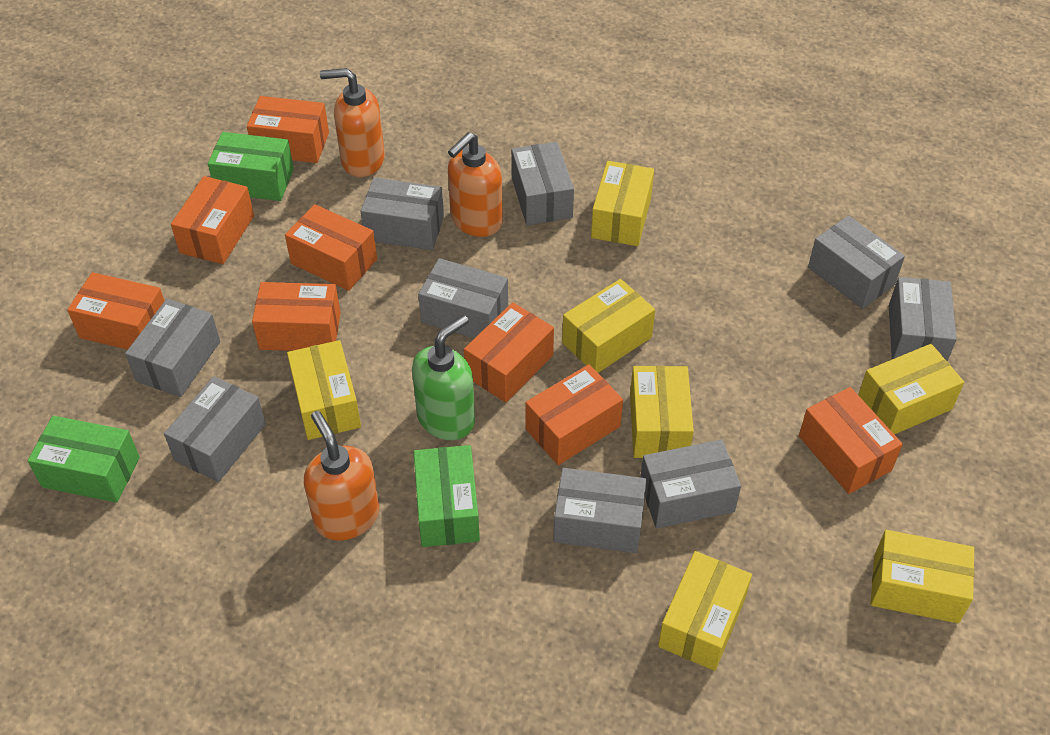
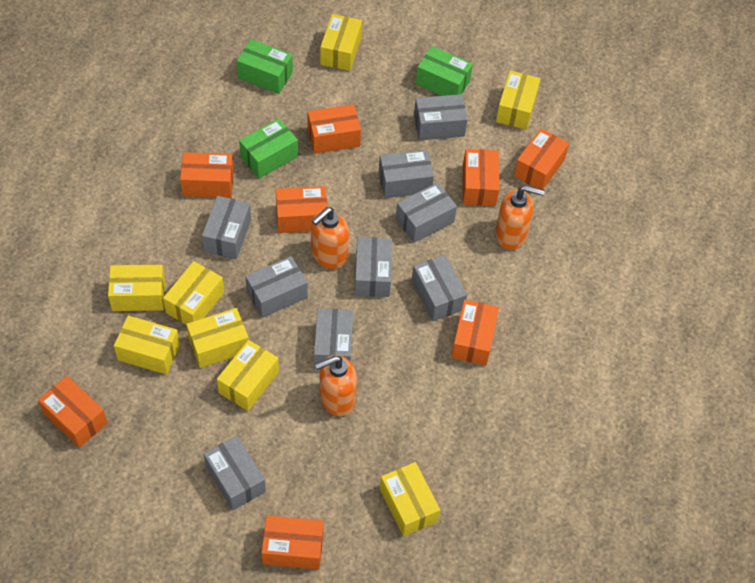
green soap dispenser: 1 -> 0
yellow box: 7 -> 8

